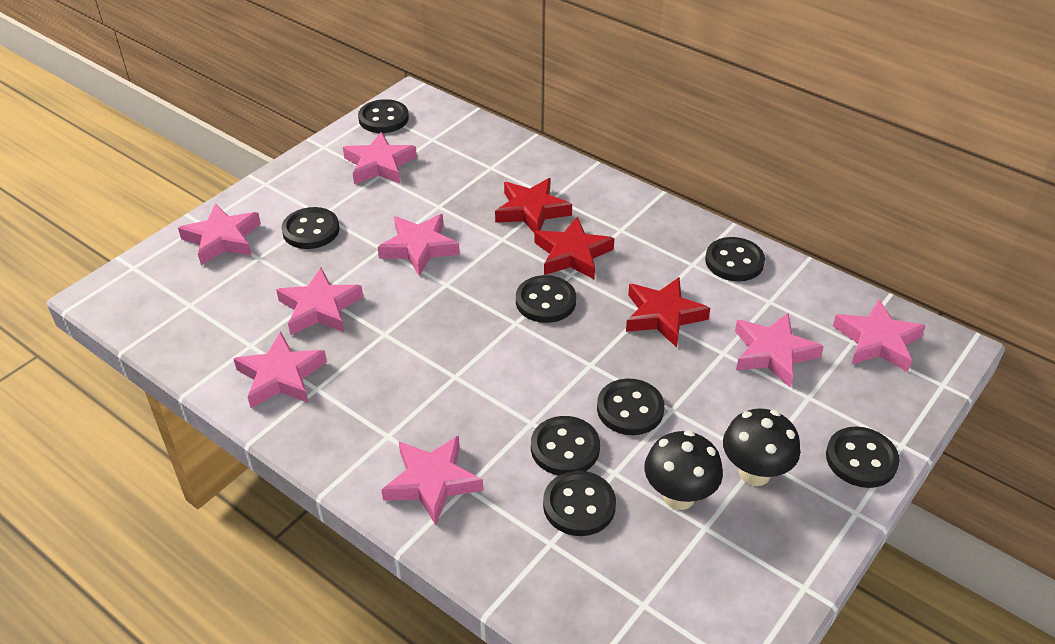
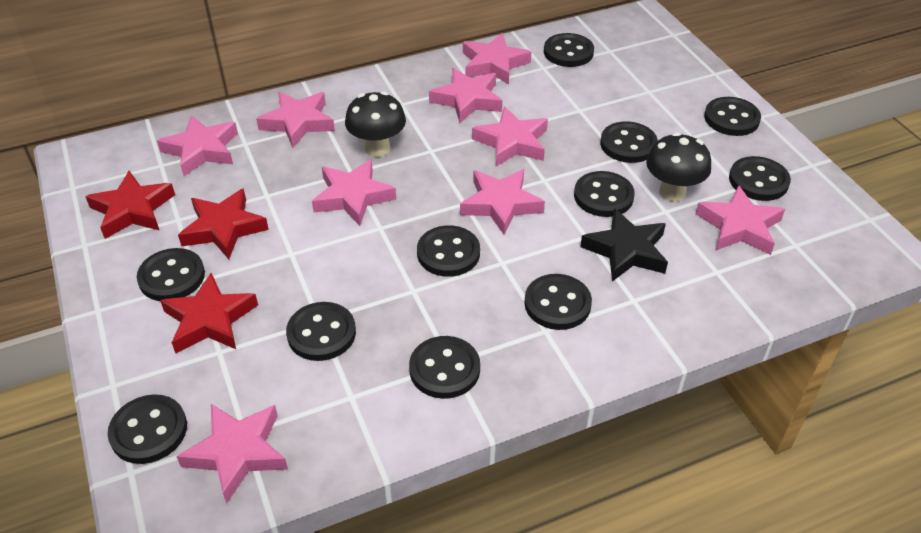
black button: 8 -> 11
black star: 0 -> 1
pink star: 8 -> 9

